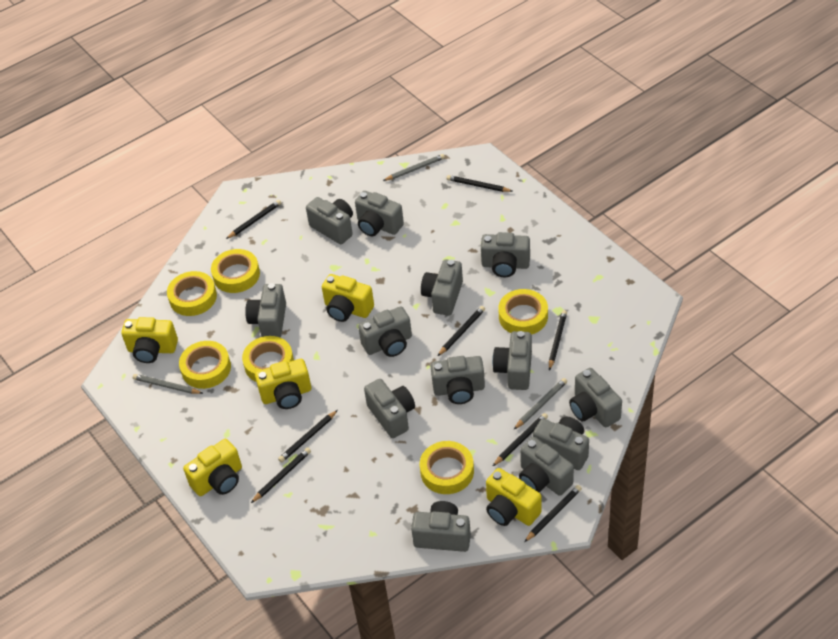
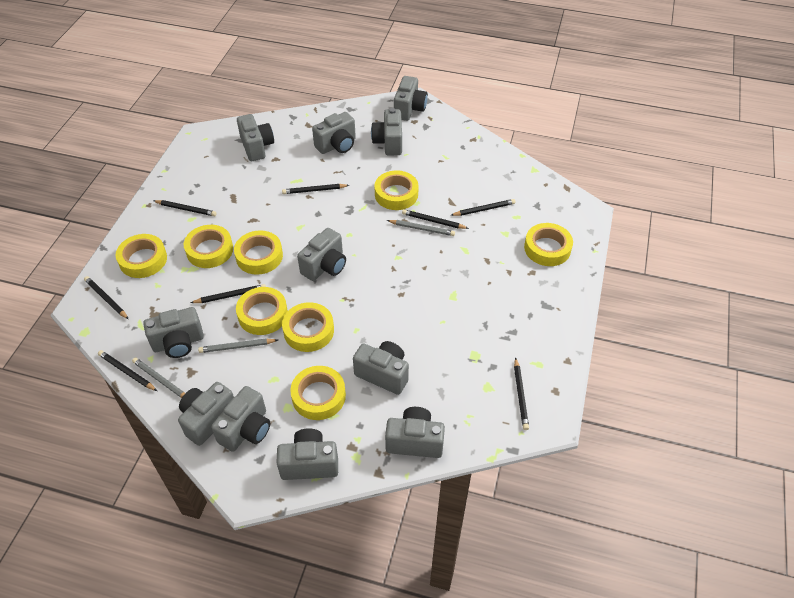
grey camera: 13 -> 11
yellow camera: 5 -> 0
yellow tape: 6 -> 8

